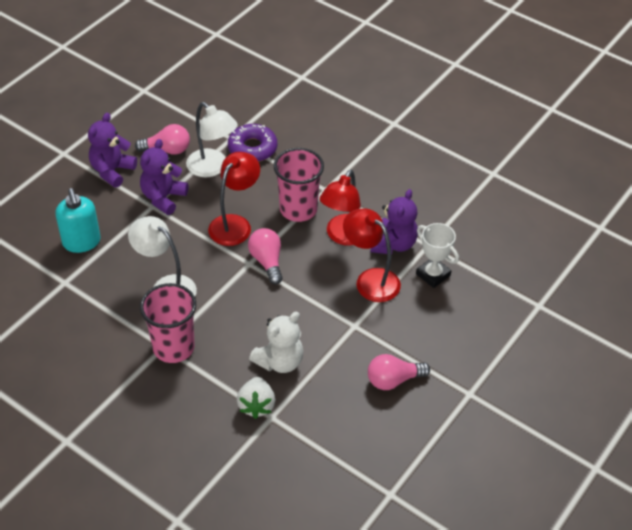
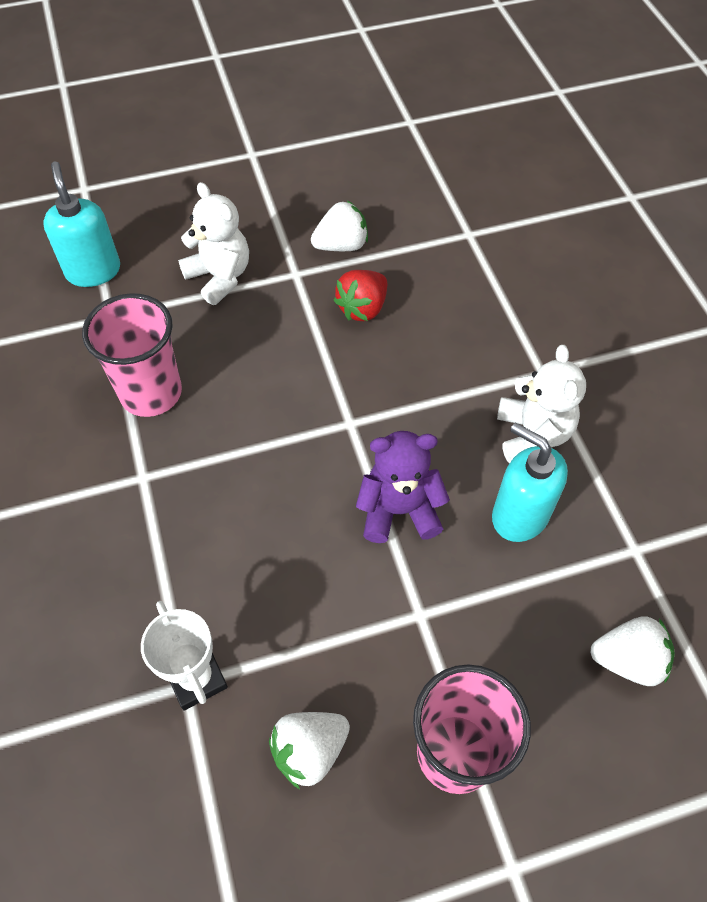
pink light bulb: 3 -> 0
purple donut: 1 -> 0
purple teddy bear: 3 -> 1
red lamp: 3 -> 0
red strawberry: 0 -> 1
turquoise soap dispenser: 1 -> 2
white lamp: 2 -> 0
white strawberry: 1 -> 3
white teddy bear: 1 -> 2

